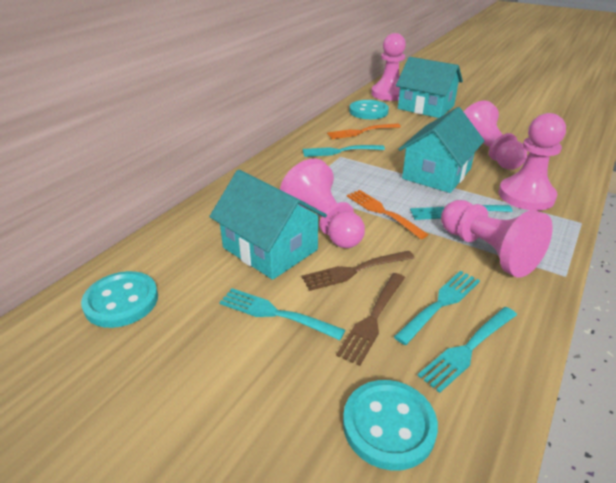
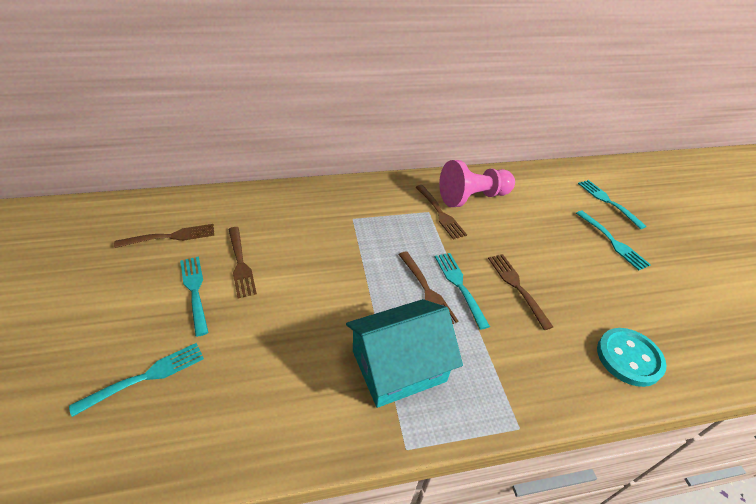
brown fork: 2 -> 5
orange fork: 2 -> 0
pink pawn: 5 -> 1
turquoise button: 3 -> 1
turquoise house: 3 -> 1

